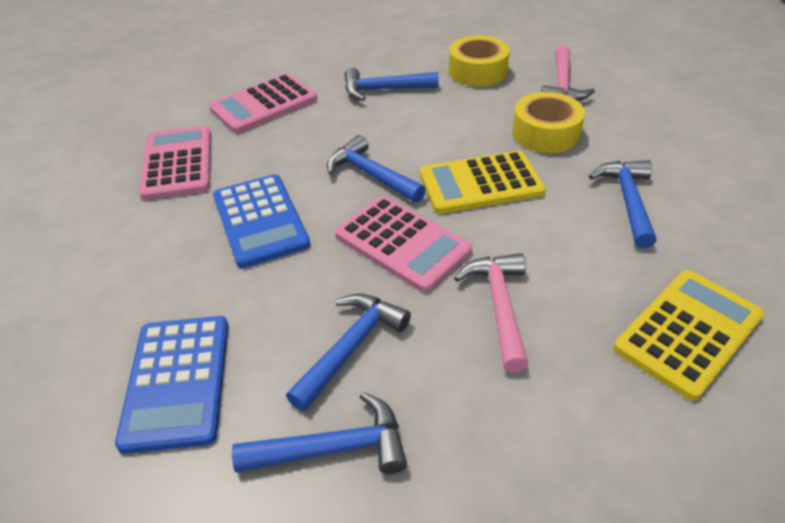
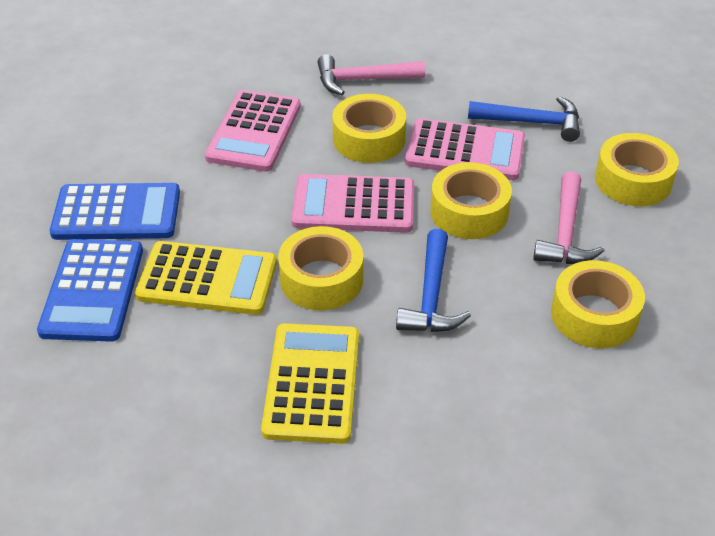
blue hammer: 5 -> 2
yellow tape: 2 -> 5

